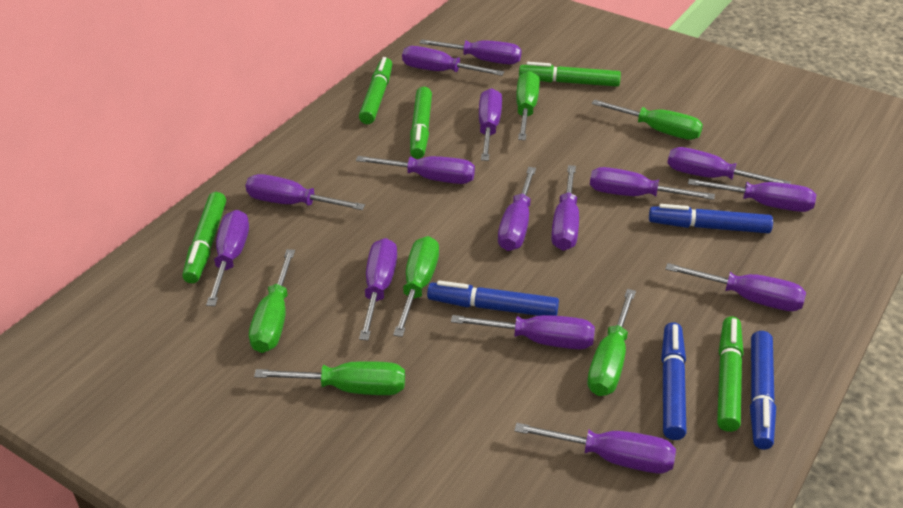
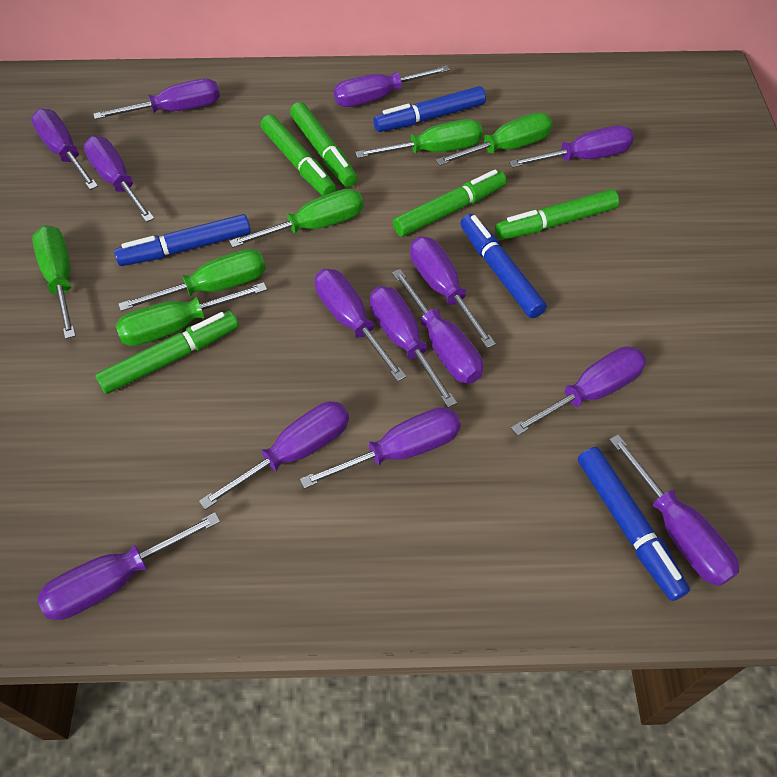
purple screwdriver: 15 -> 14

